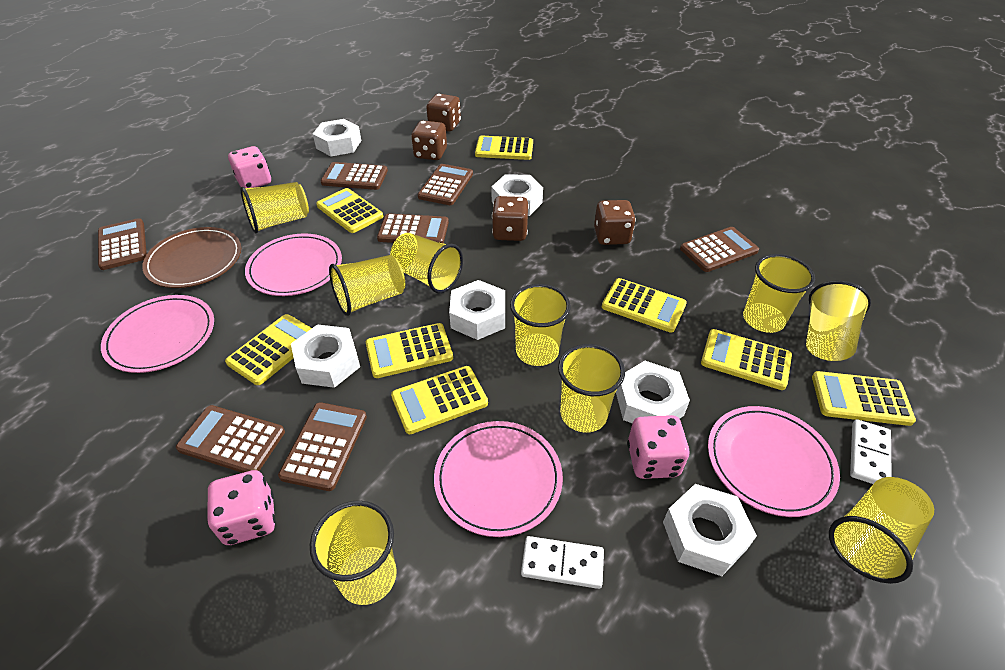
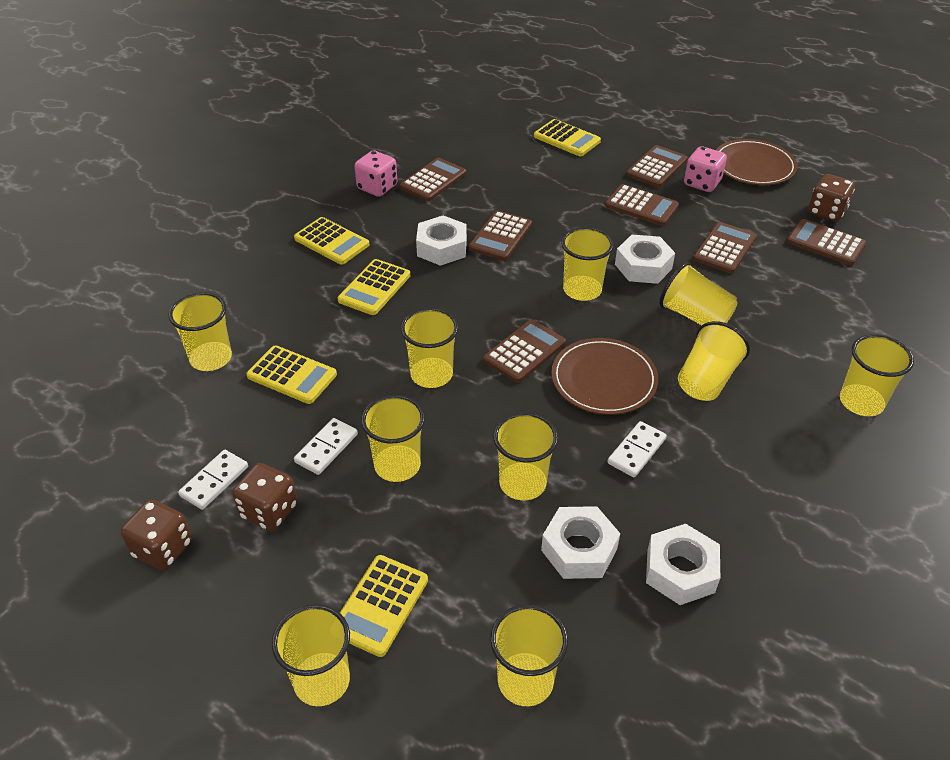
brown dice: 4 -> 3
brown plate: 1 -> 2
pink dice: 3 -> 2
pink plate: 4 -> 0
white domino: 2 -> 3
white nut: 6 -> 4
yellow calculator: 8 -> 5
yellow cup: 9 -> 10

